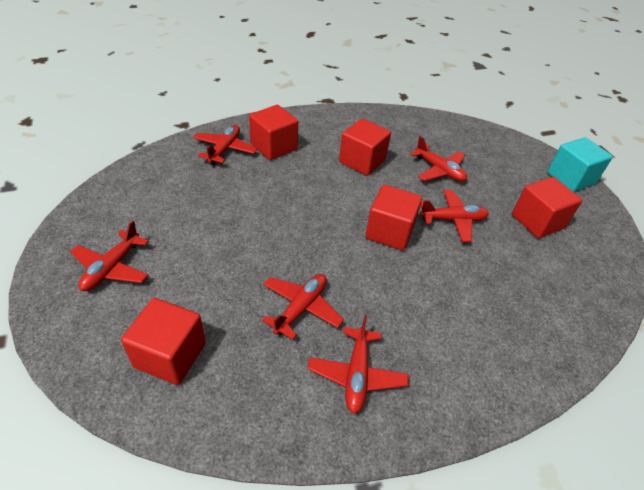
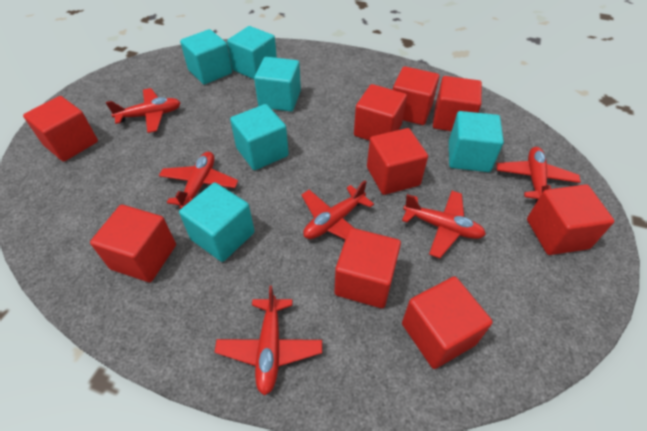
red cube: 5 -> 9
turquoise cube: 1 -> 6

